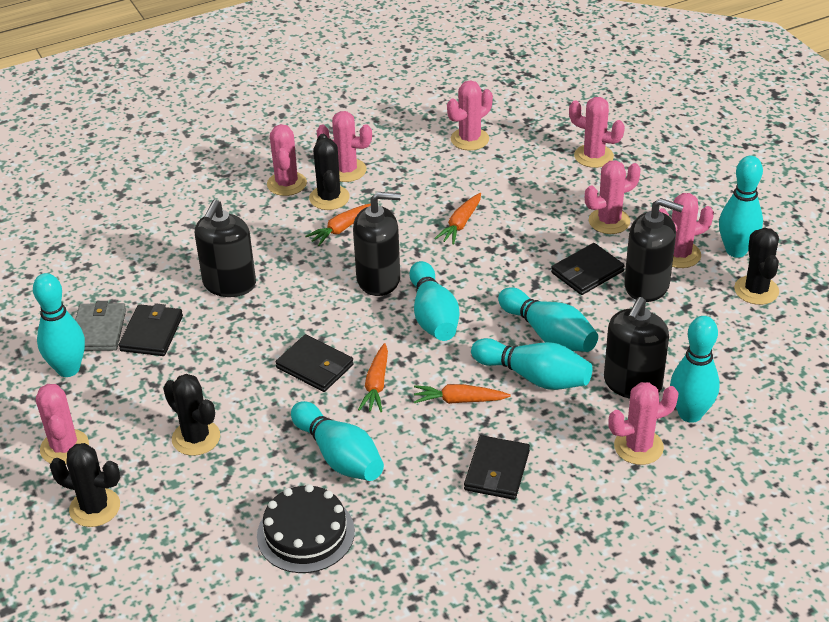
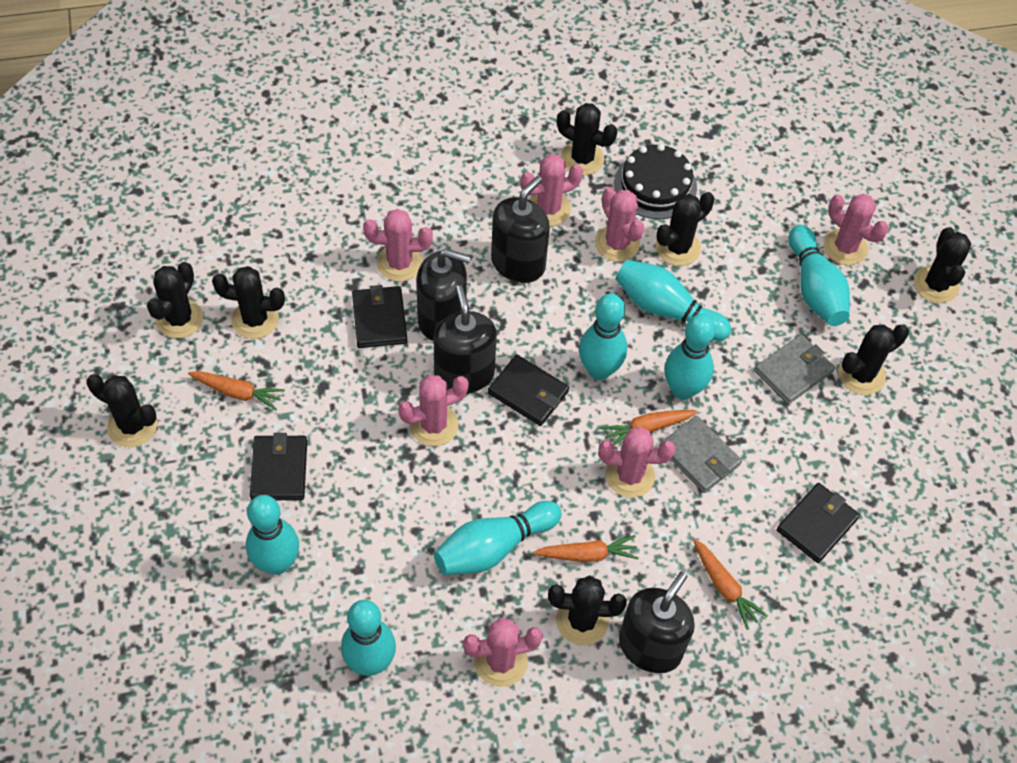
black cactus: 4 -> 8
grey wallet: 1 -> 2
pink cactus: 8 -> 7

